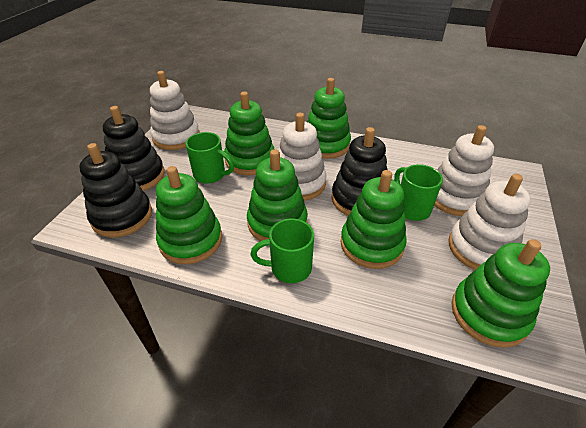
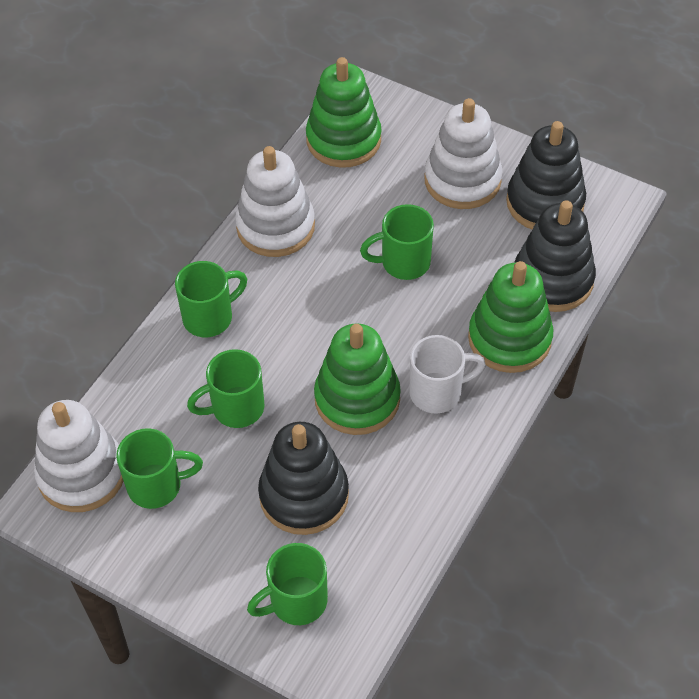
green mug: 3 -> 5
green stacking toy: 6 -> 3
white mug: 0 -> 1
white stacking toy: 4 -> 3

